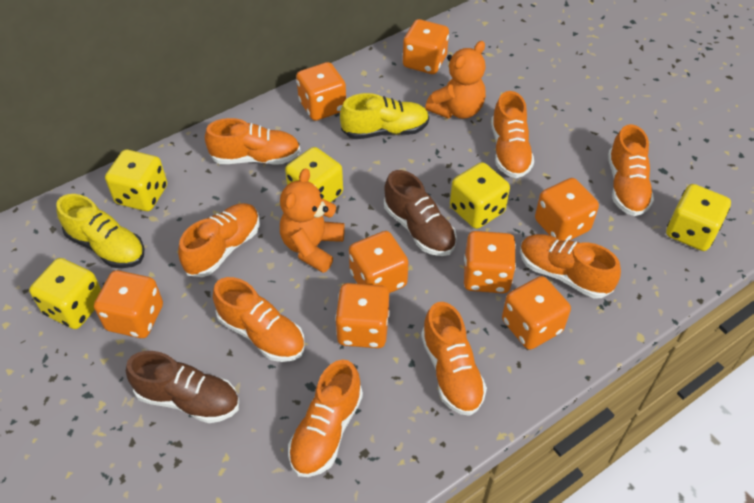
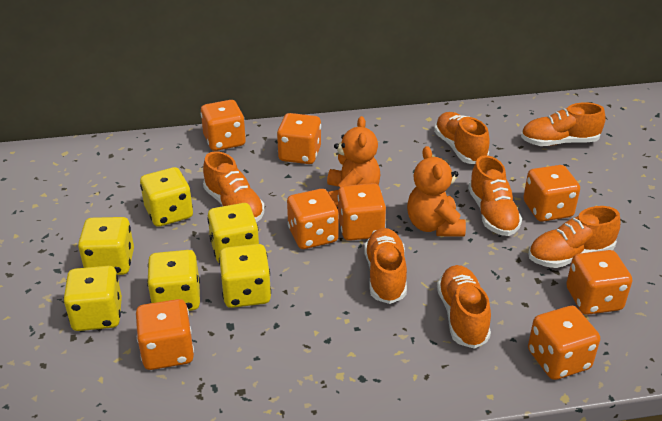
brown shoe: 2 -> 0
orange shoe: 8 -> 7
yellow dice: 5 -> 6
yellow shoe: 2 -> 0

